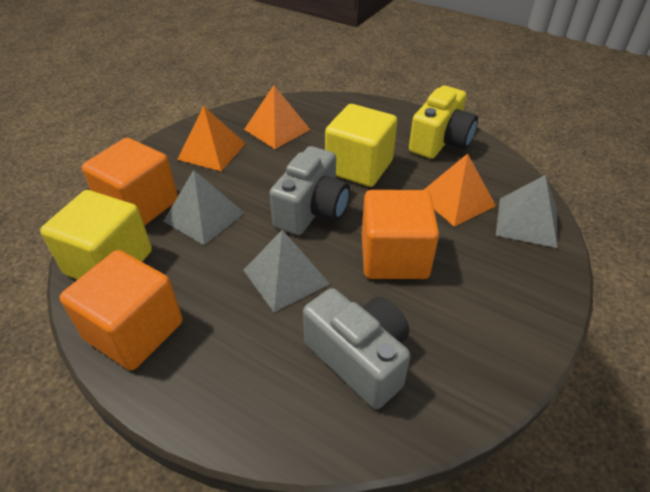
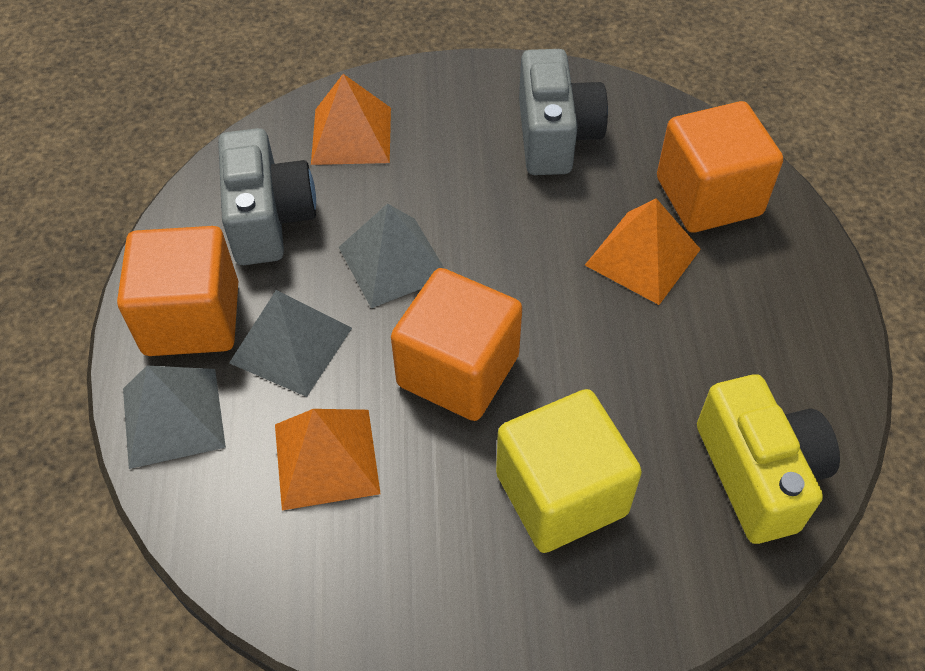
yellow cube: 2 -> 1

